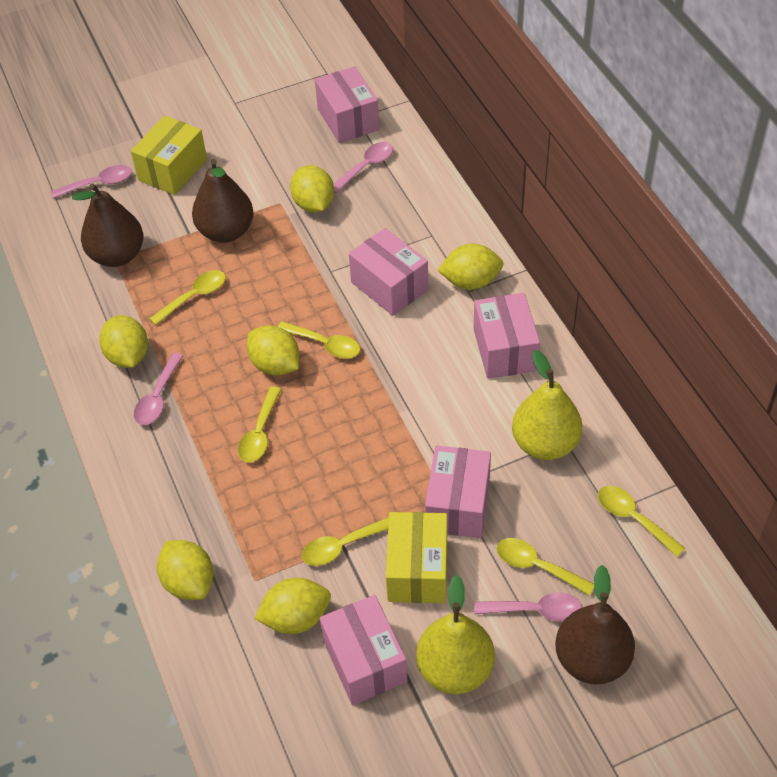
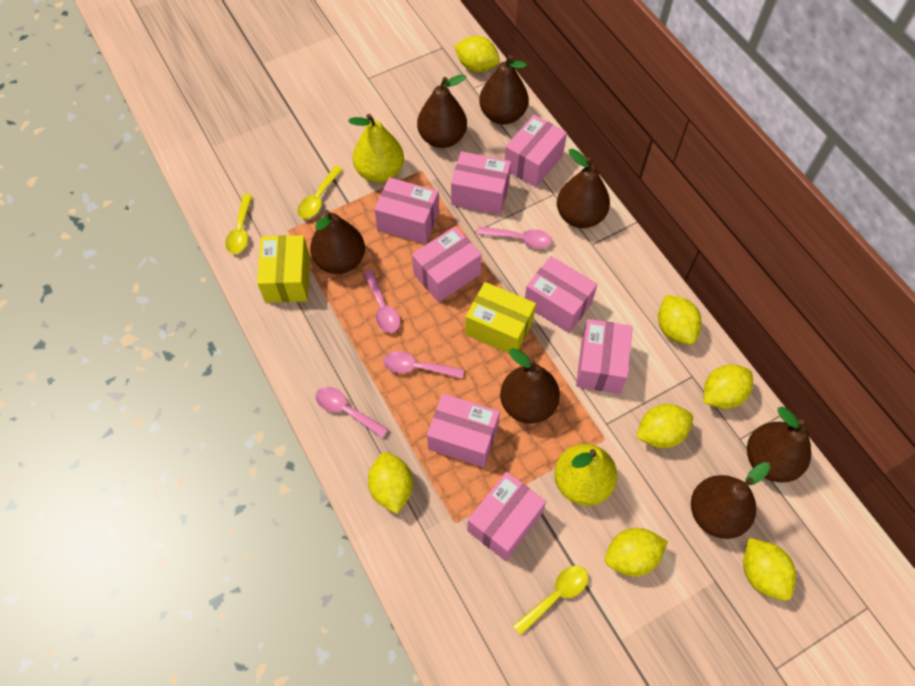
brown pear: 3 -> 7
pink box: 5 -> 8
yellow lemon: 6 -> 7
yellow spoon: 6 -> 3

